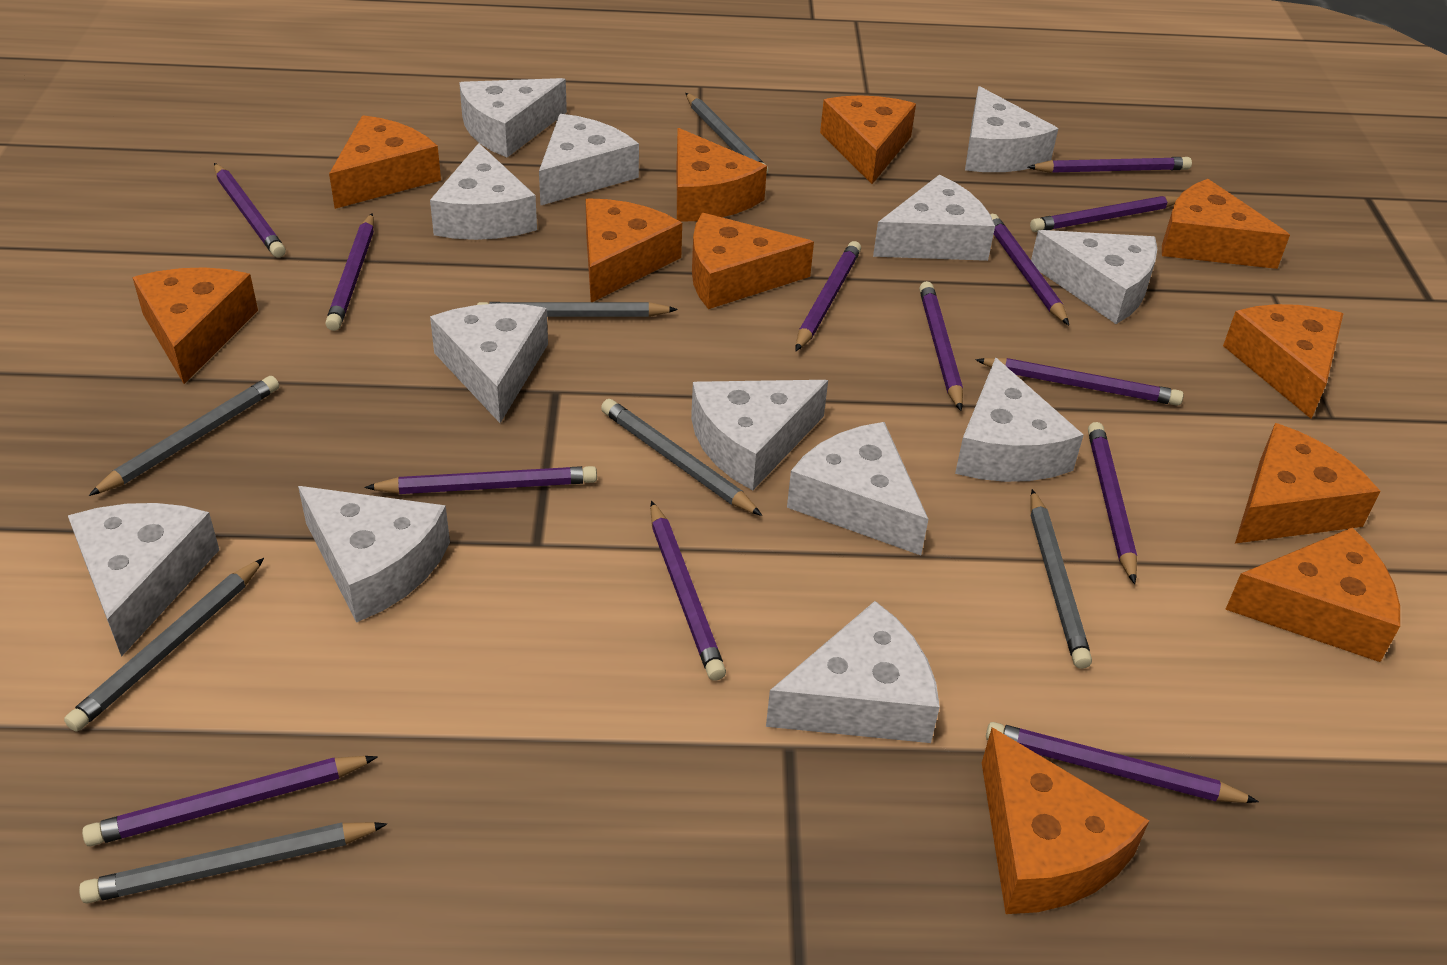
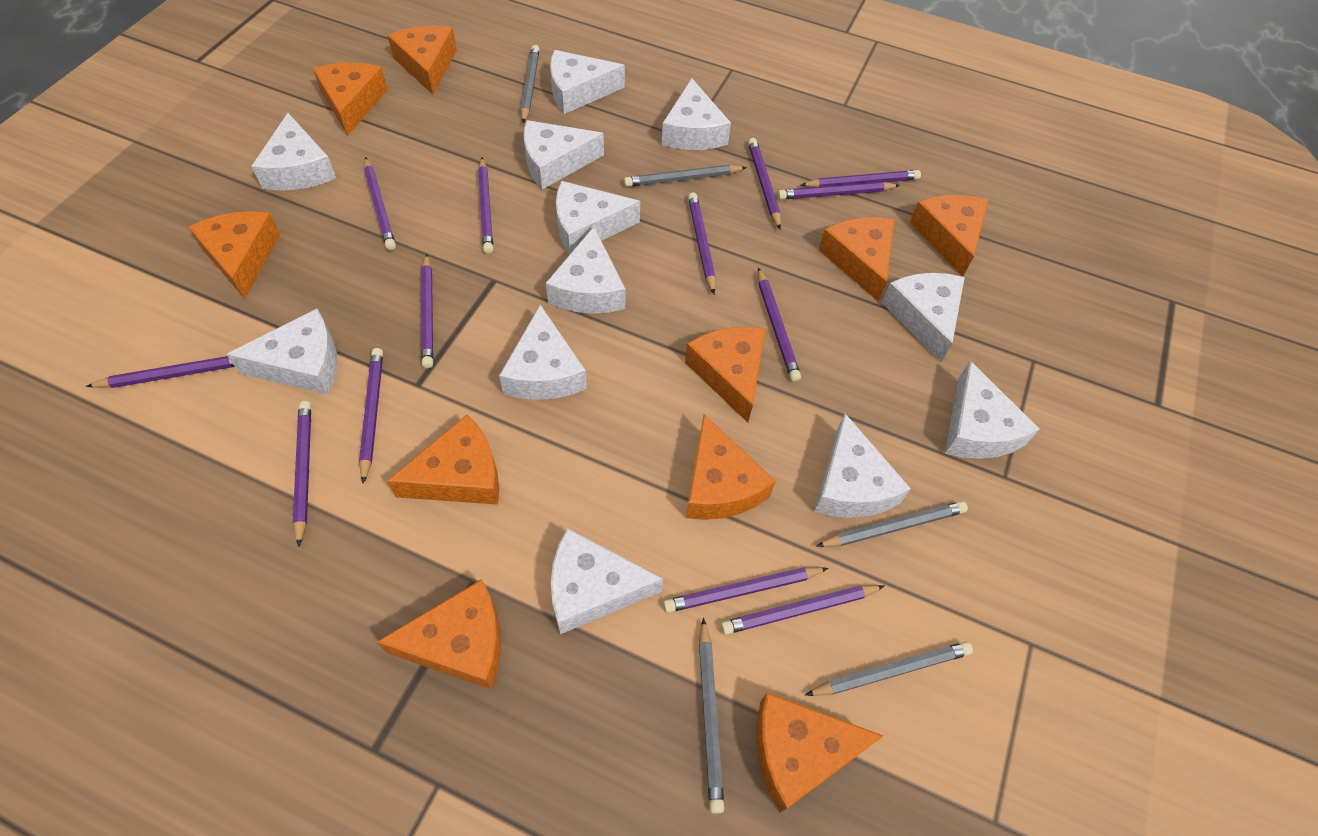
grey pencil: 7 -> 5
orange cheese: 11 -> 10
white cheese: 13 -> 12

